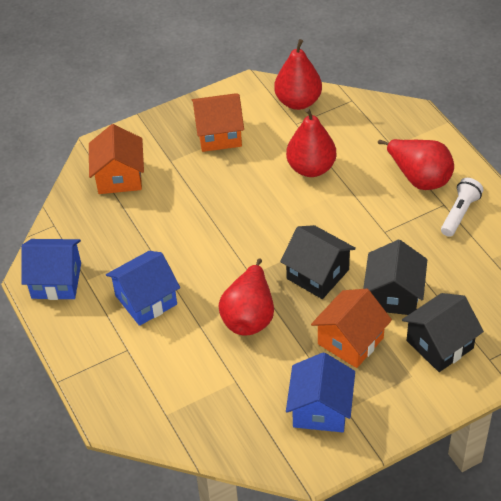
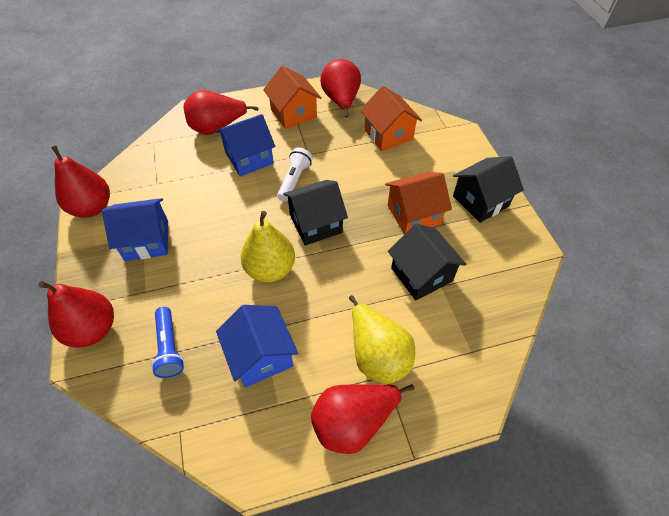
blue flashlight: 0 -> 1
red pear: 4 -> 5
yellow pear: 0 -> 2

